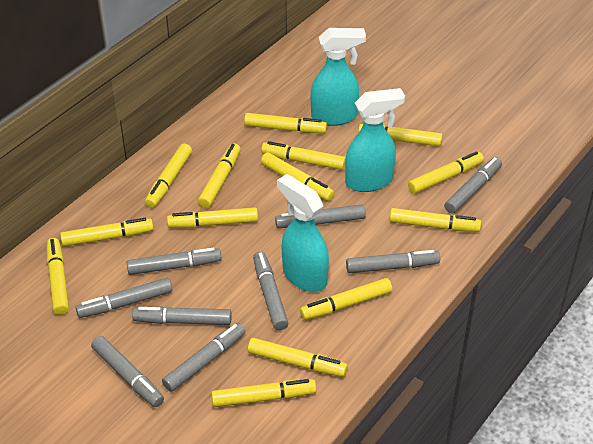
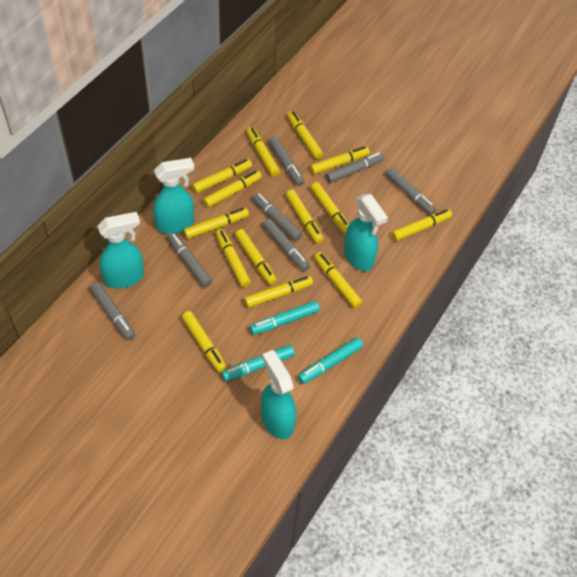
grey marker: 9 -> 7
turquoise marker: 0 -> 3
turquoise spray bottle: 3 -> 4

